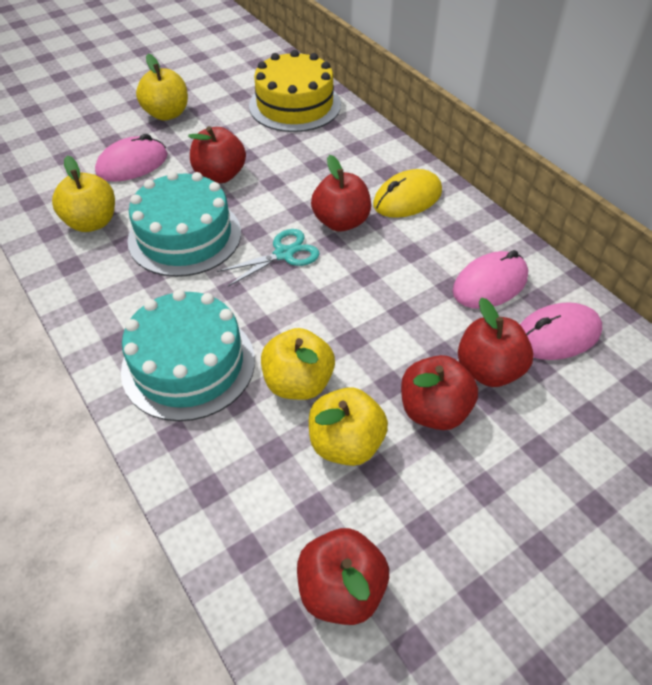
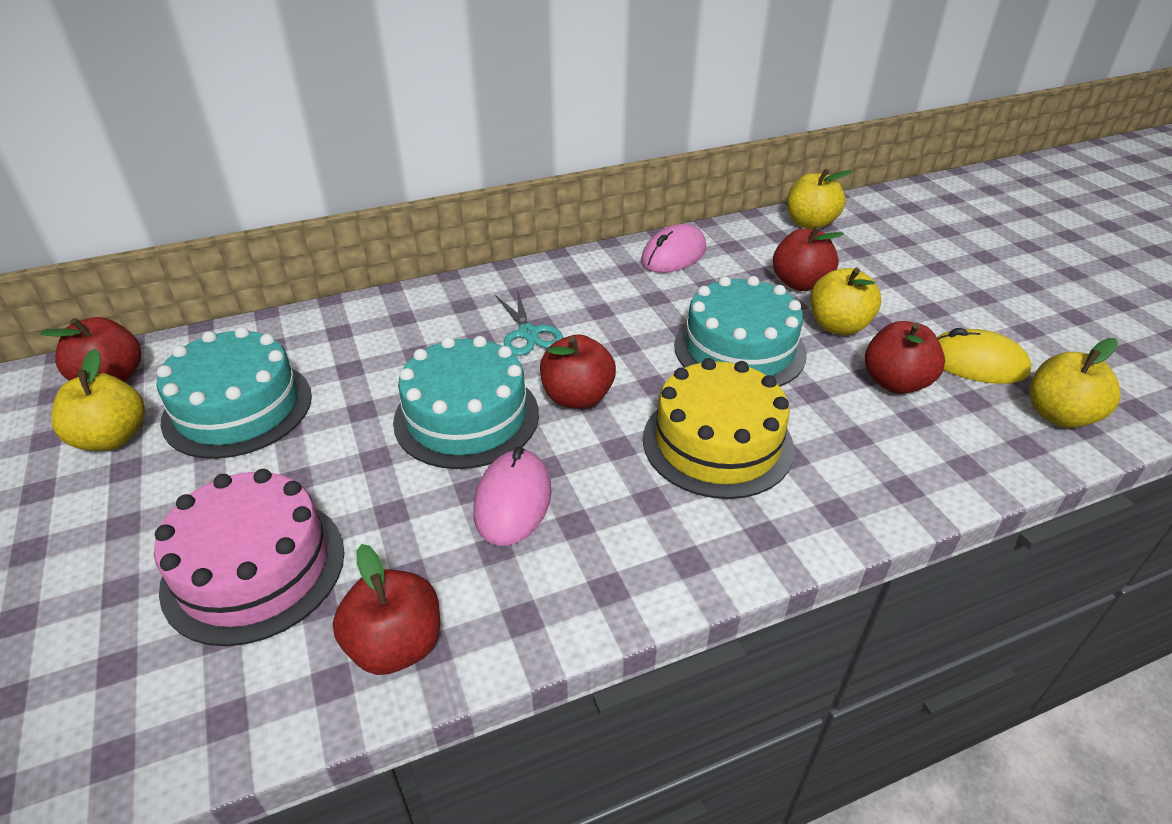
pink cake: 0 -> 1
pink mouse: 3 -> 2
turquoise cake: 2 -> 3

